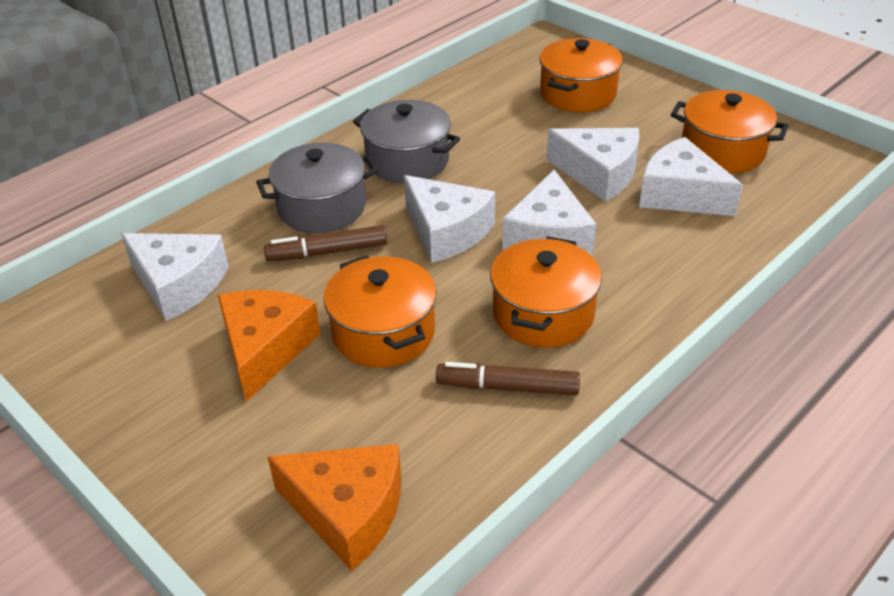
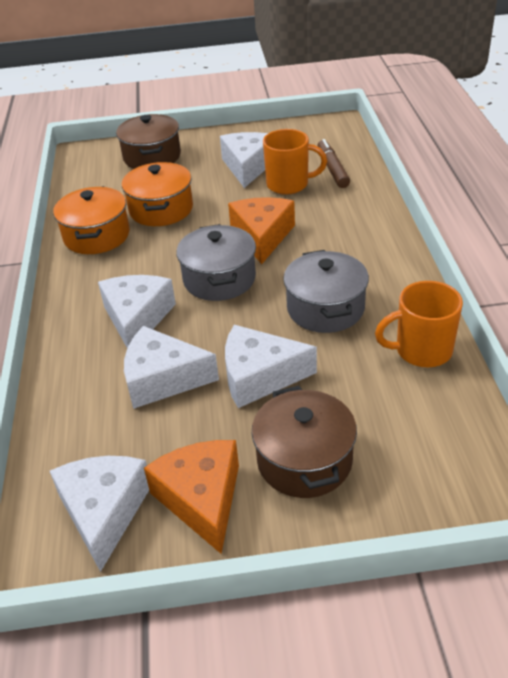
brown marker: 2 -> 1
brown pot: 0 -> 2
orange mug: 0 -> 2
orange pot: 4 -> 2

